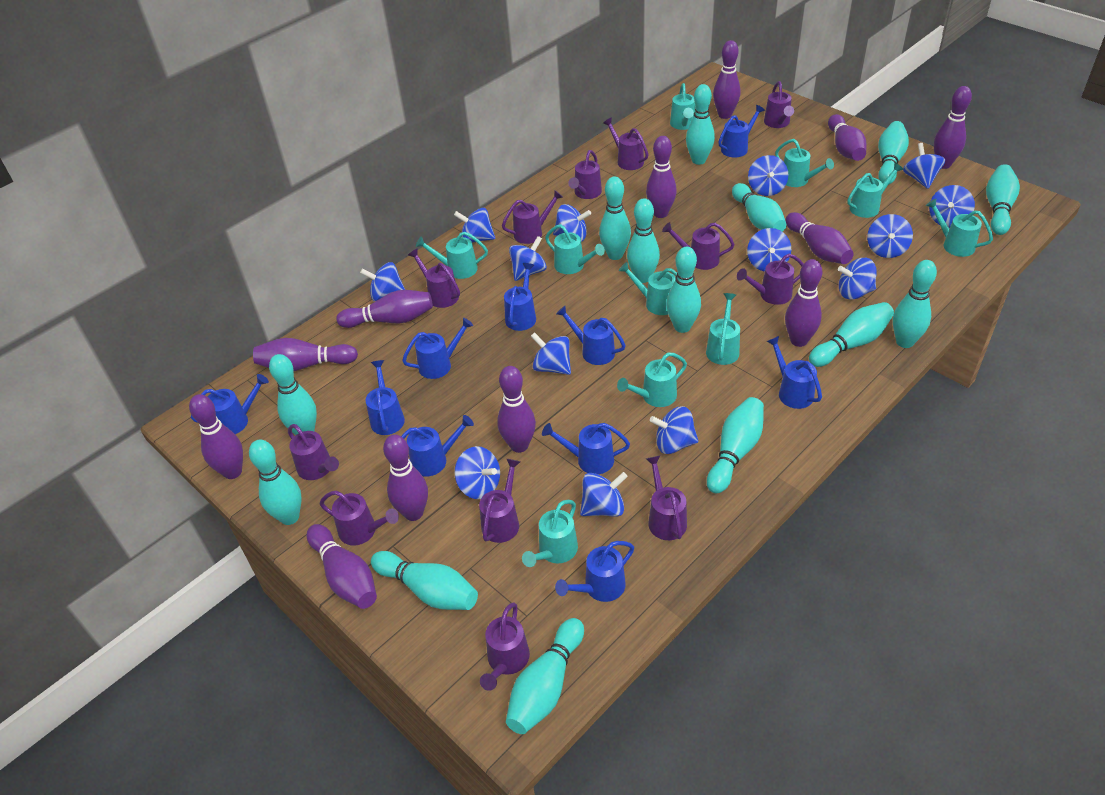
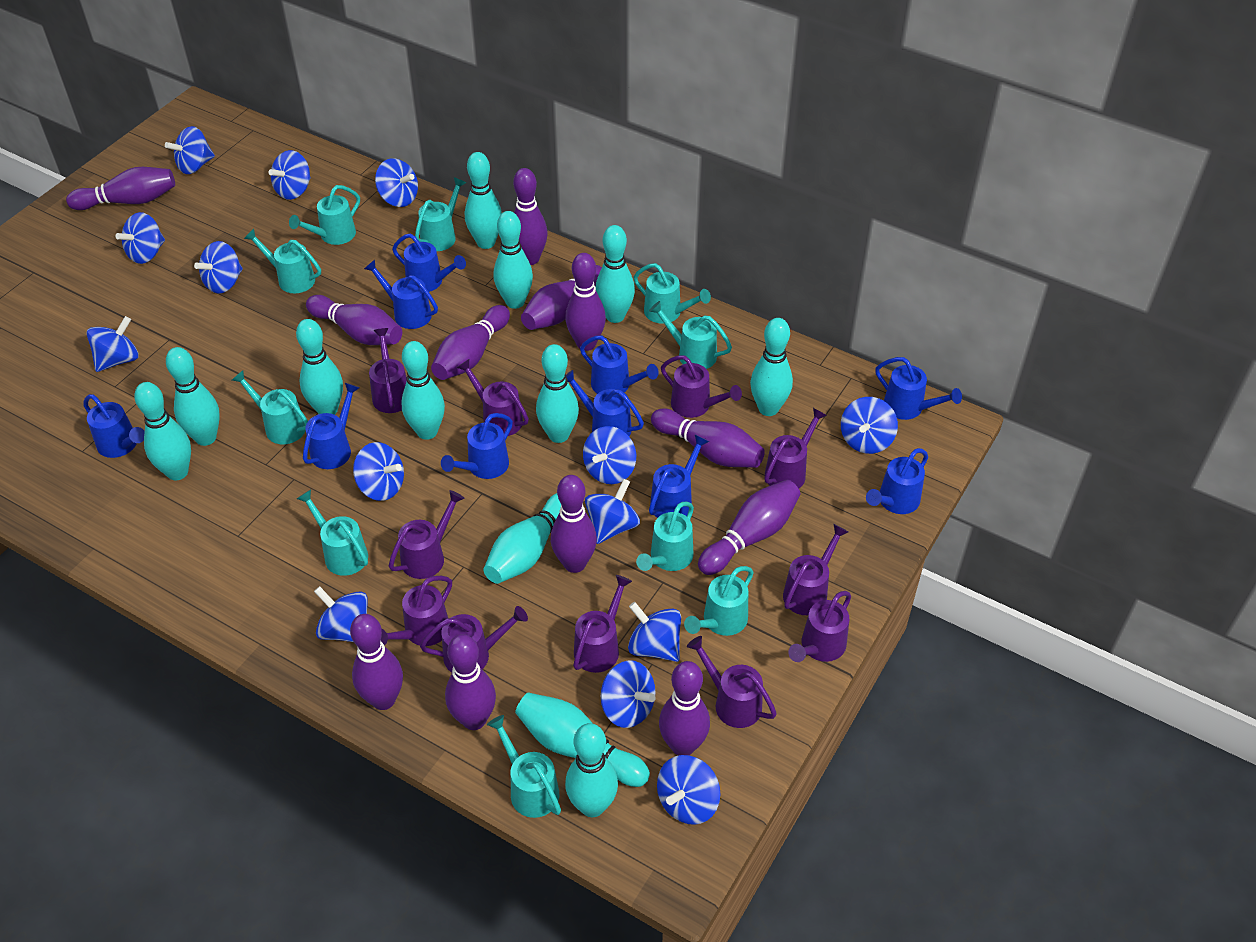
purple watering can: 12 -> 11
turquoise bowling pin: 14 -> 12

